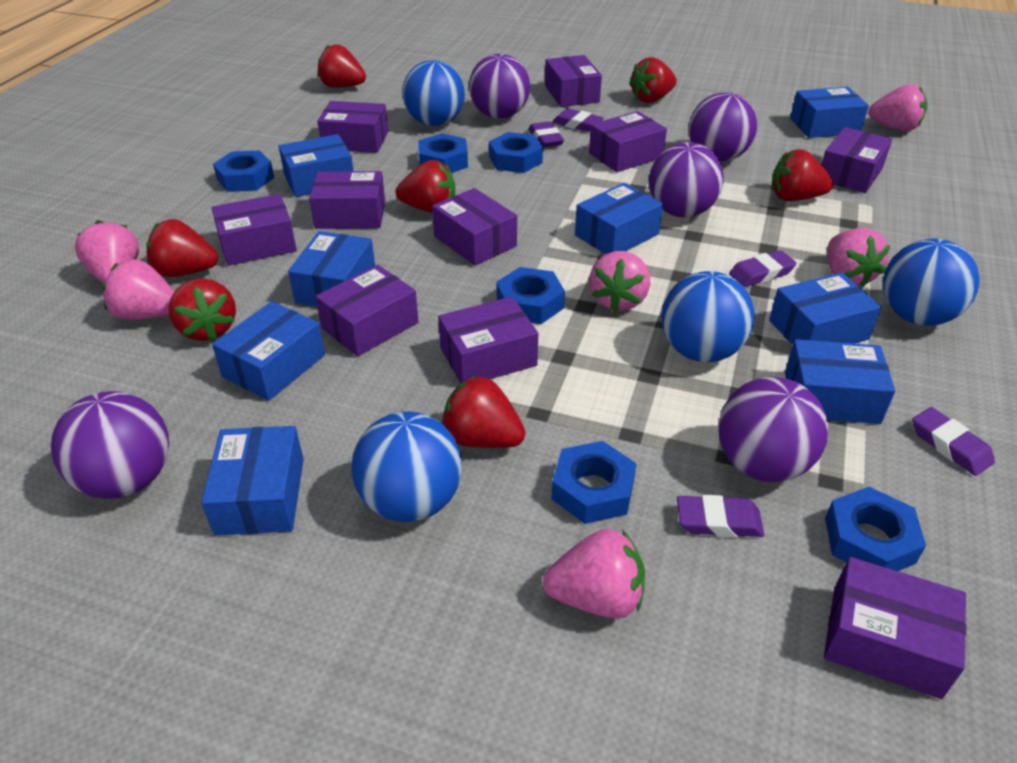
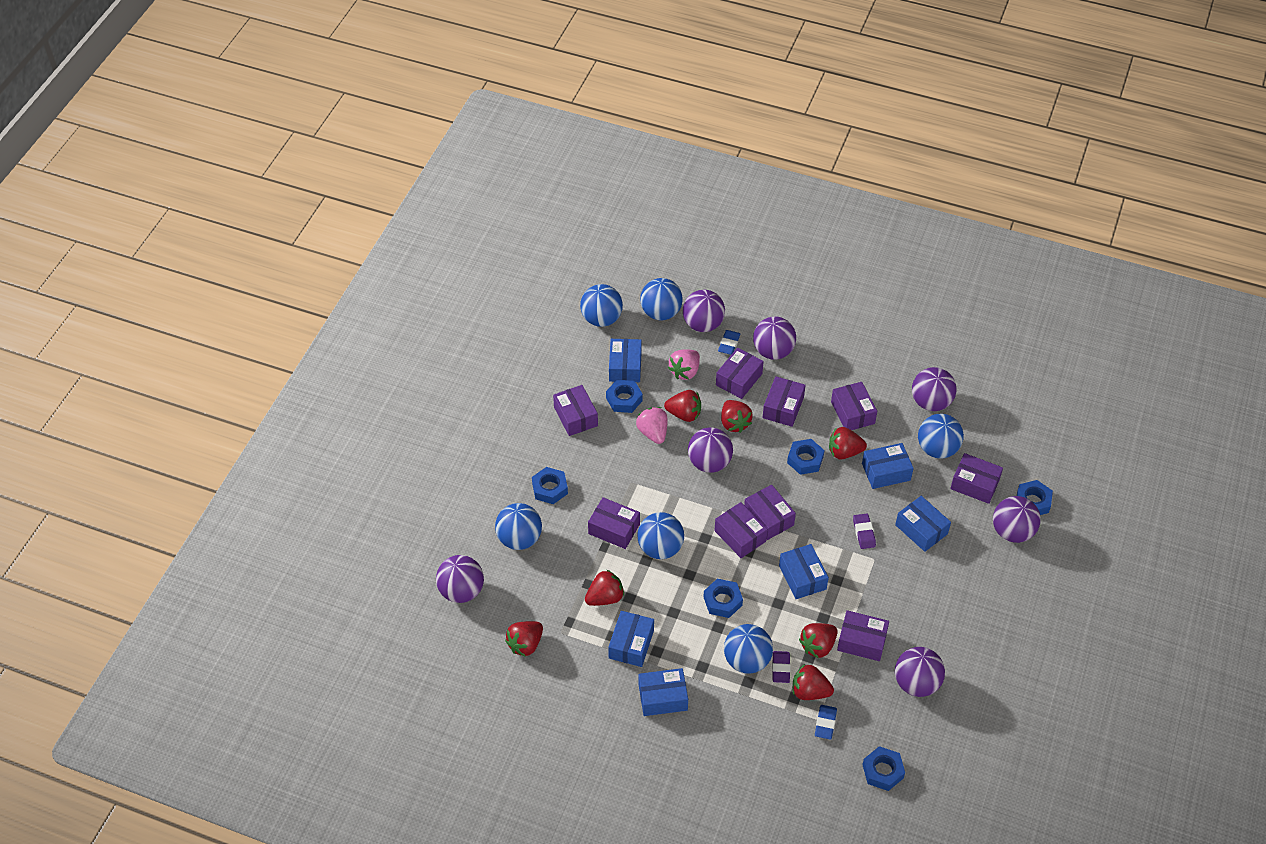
blue ball: 4 -> 6
blue box: 8 -> 6
blue eraser: 0 -> 2
pink strawberry: 6 -> 2
purple ball: 5 -> 7
purple box: 10 -> 9
purple eraser: 5 -> 2

